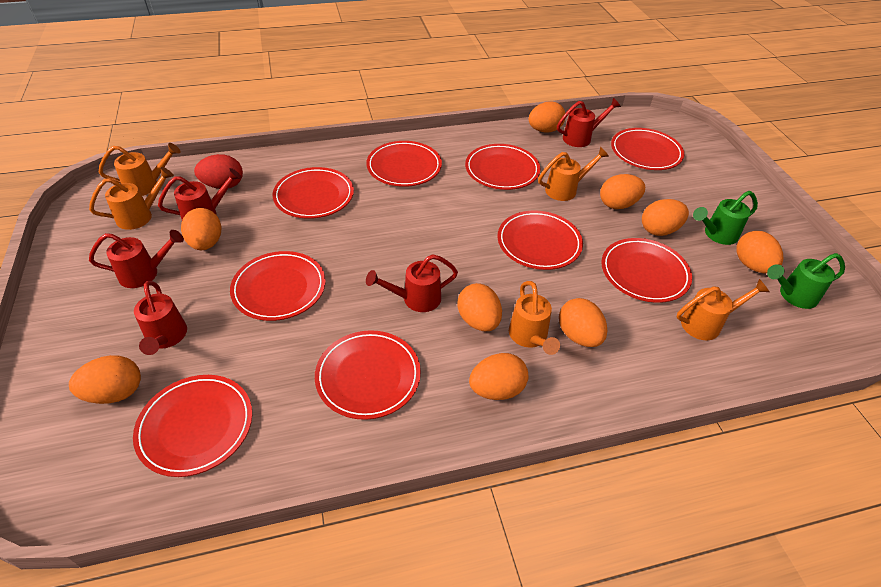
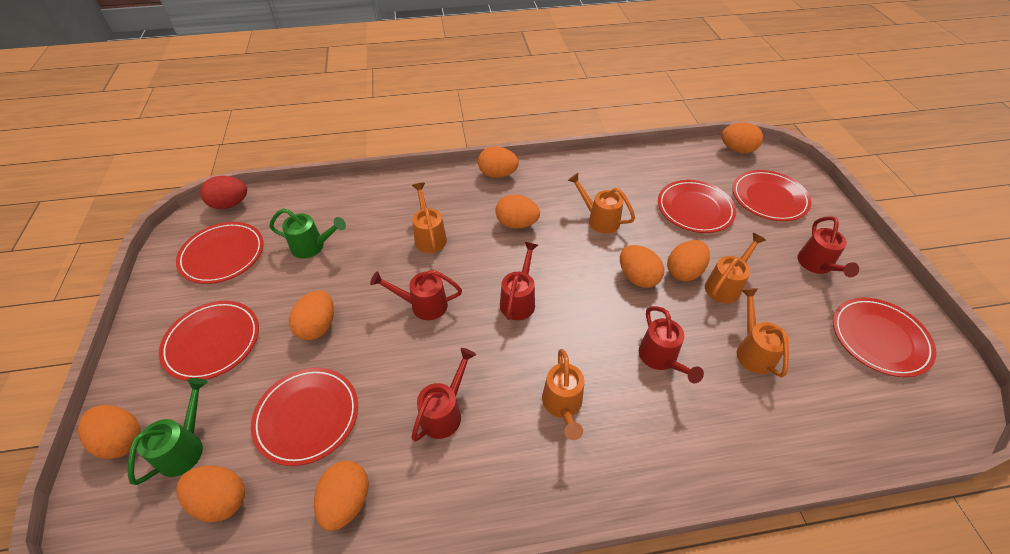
red plate: 9 -> 6

